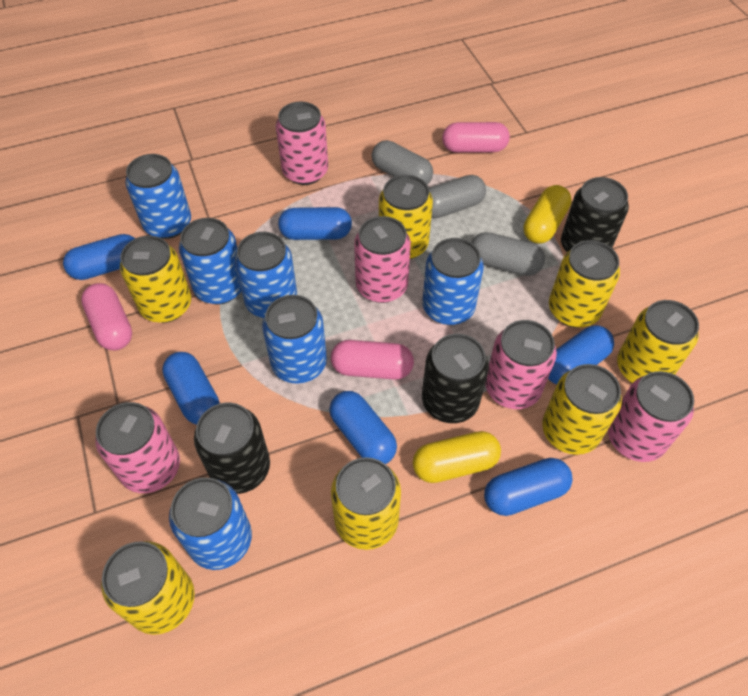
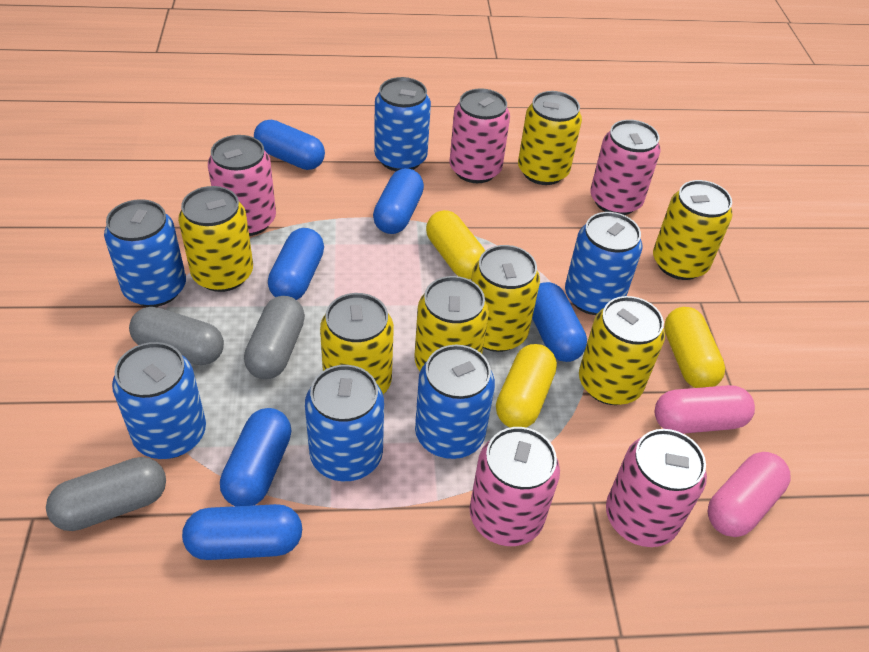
black can: 3 -> 0
pink capsule: 3 -> 2
yellow capsule: 2 -> 3

